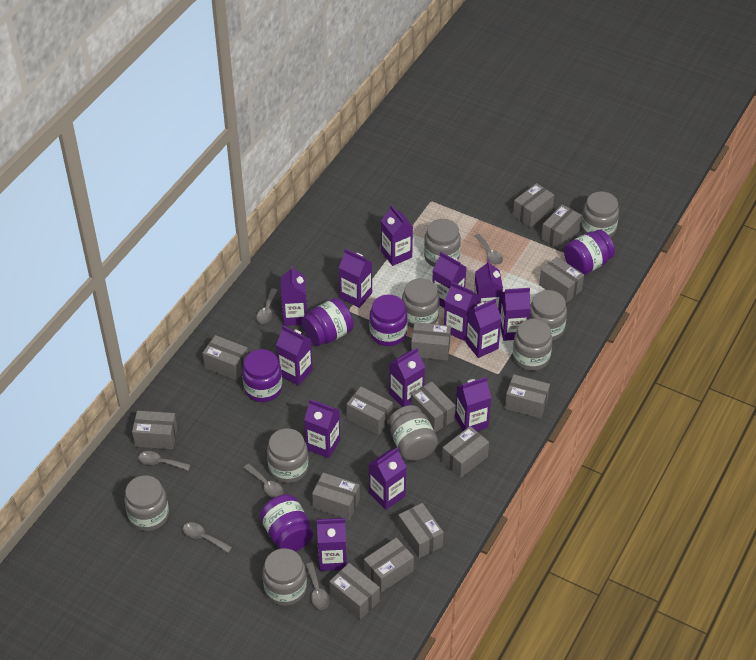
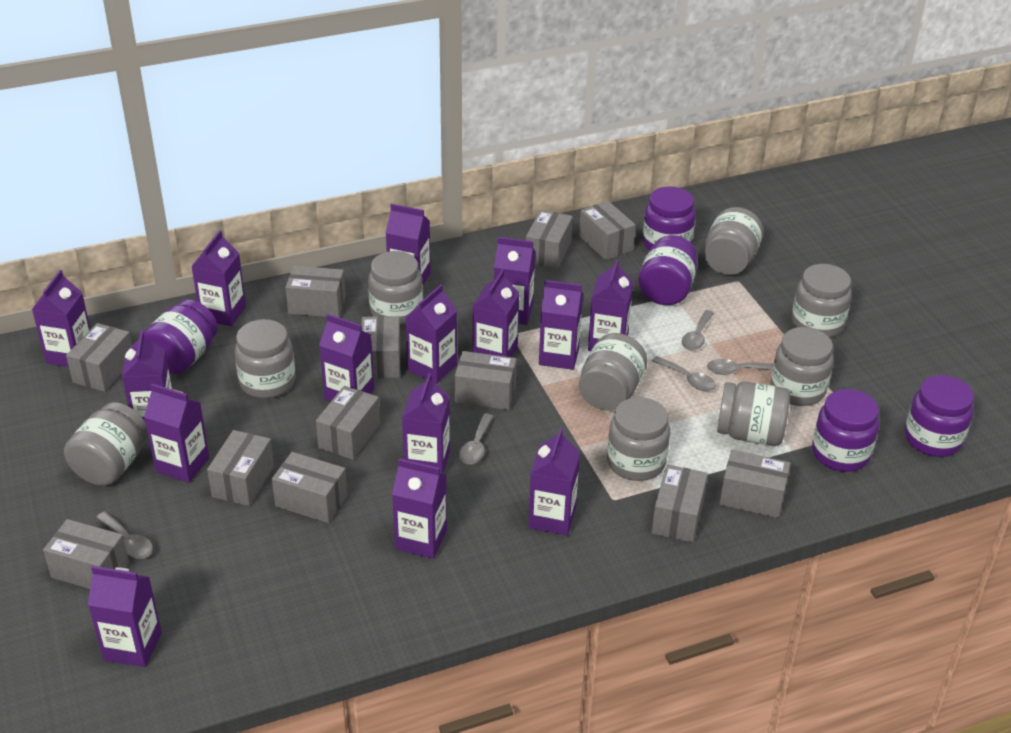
grey box: 14 -> 12
grey spoon: 6 -> 5
purple carton: 14 -> 15

